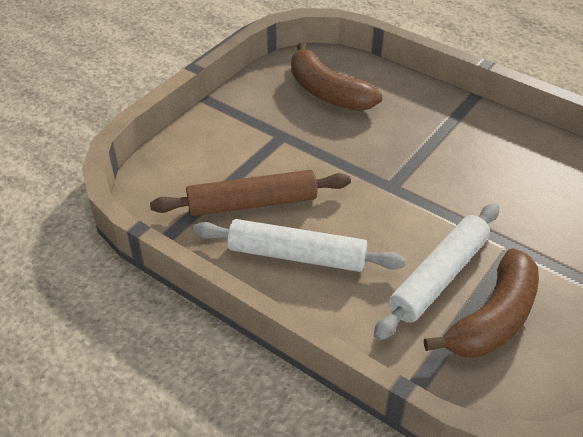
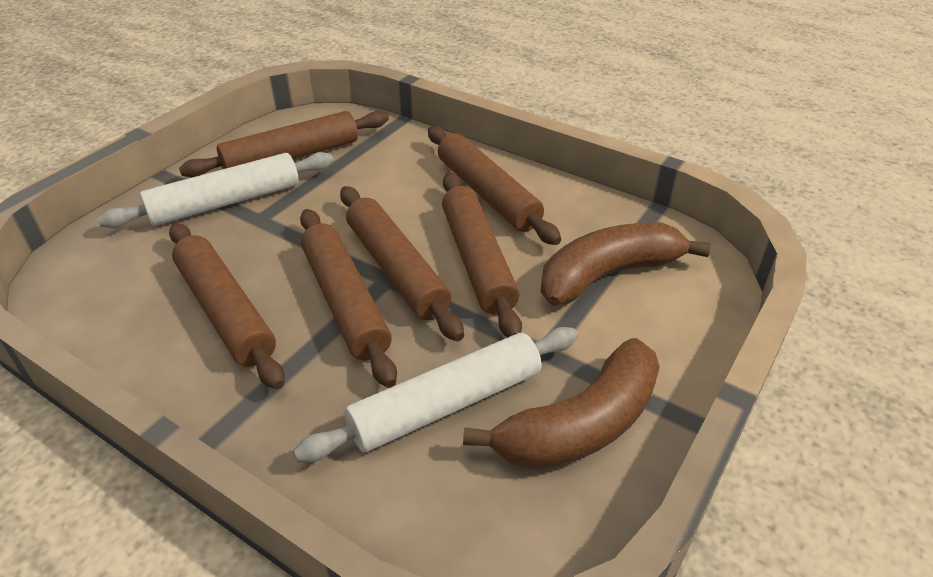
brown rolling pin: 1 -> 6

